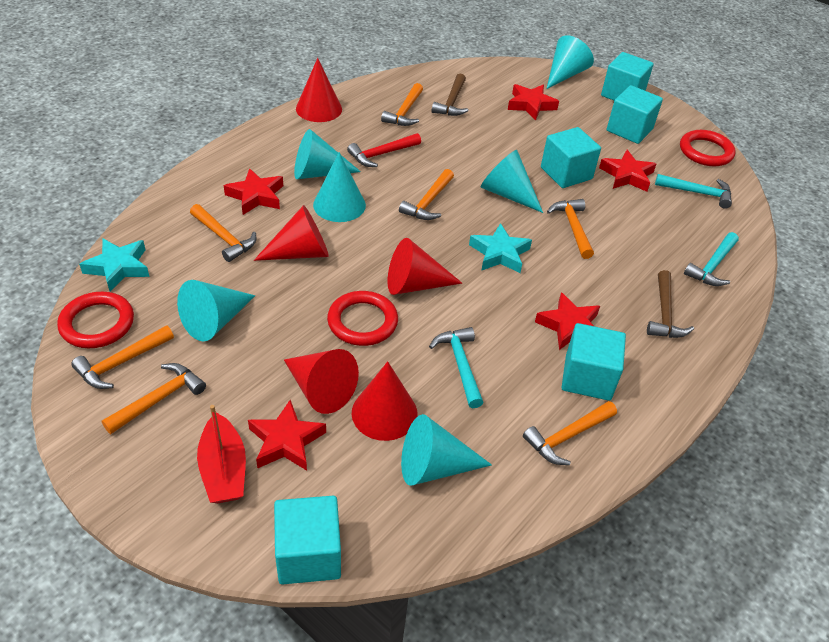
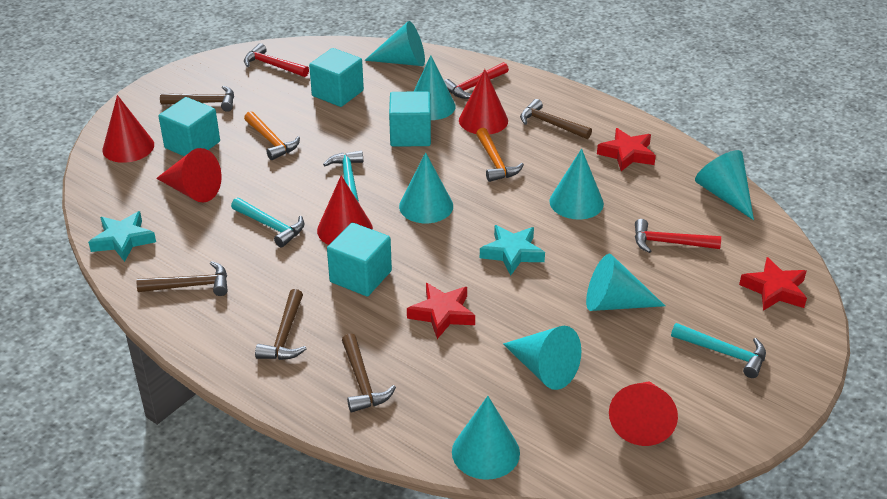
brown hammer: 2 -> 5
orange hammer: 7 -> 2
red boat: 1 -> 0
red hammer: 1 -> 3
red ring: 3 -> 0
red star: 5 -> 3
turquoise cone: 6 -> 8
turquoise cube: 5 -> 4

